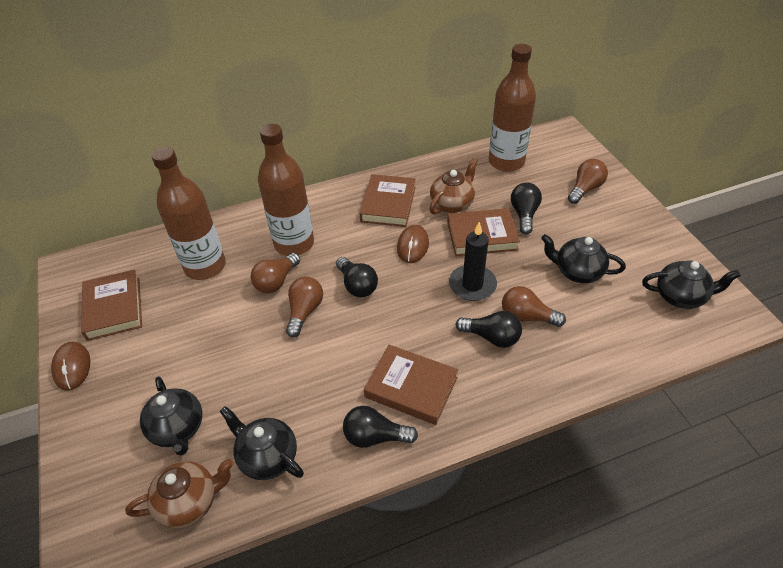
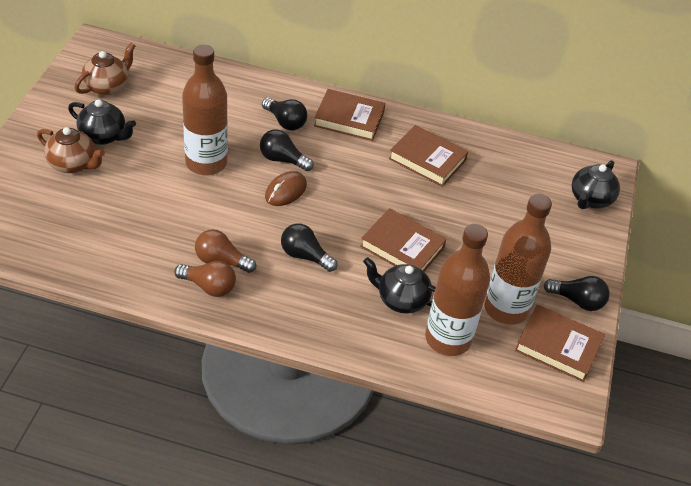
black candle: 1 -> 0
black teapot: 4 -> 3
brown light bulb: 4 -> 2
brown mouse: 2 -> 1

